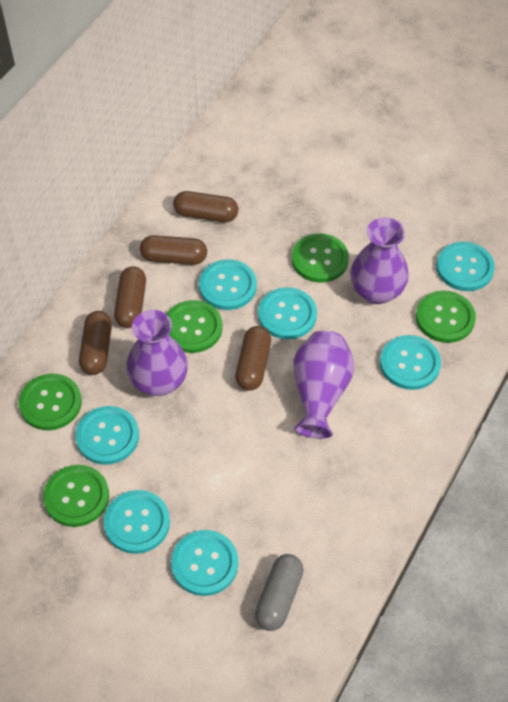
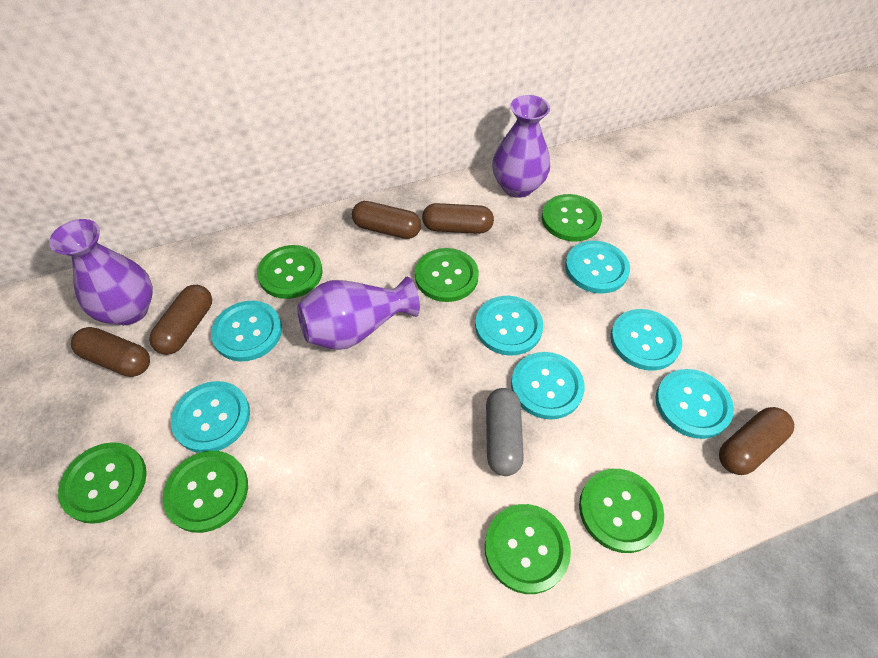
green button: 5 -> 7

